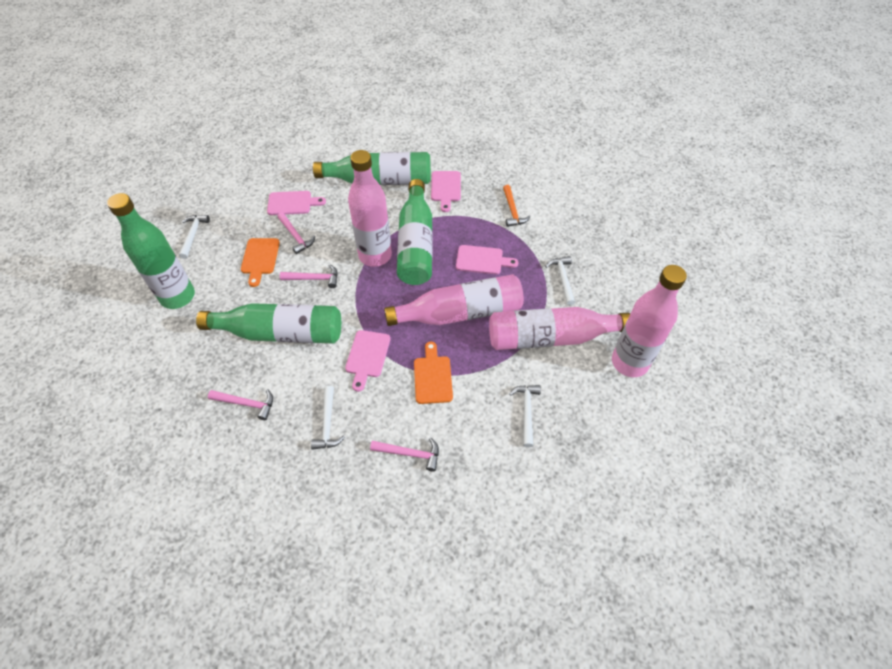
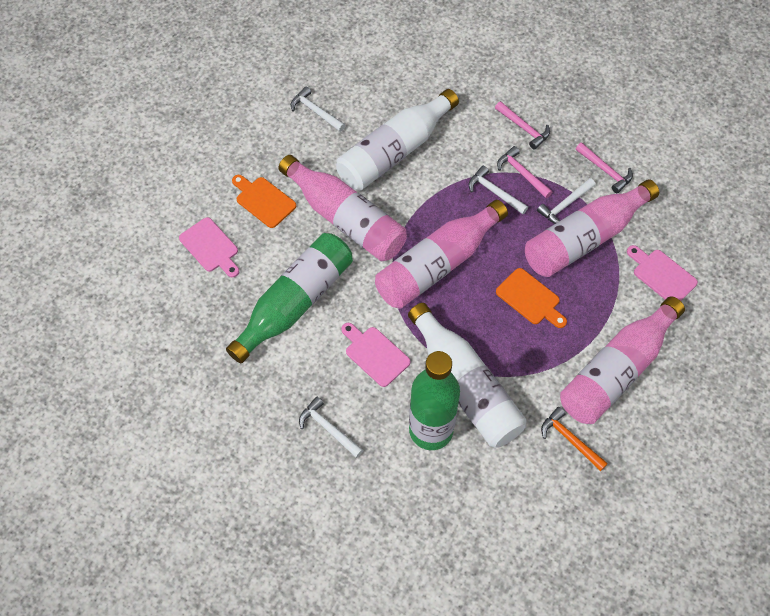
green bottle: 4 -> 2
pink cutting board: 4 -> 3
pink hammer: 4 -> 3
white bottle: 0 -> 2

